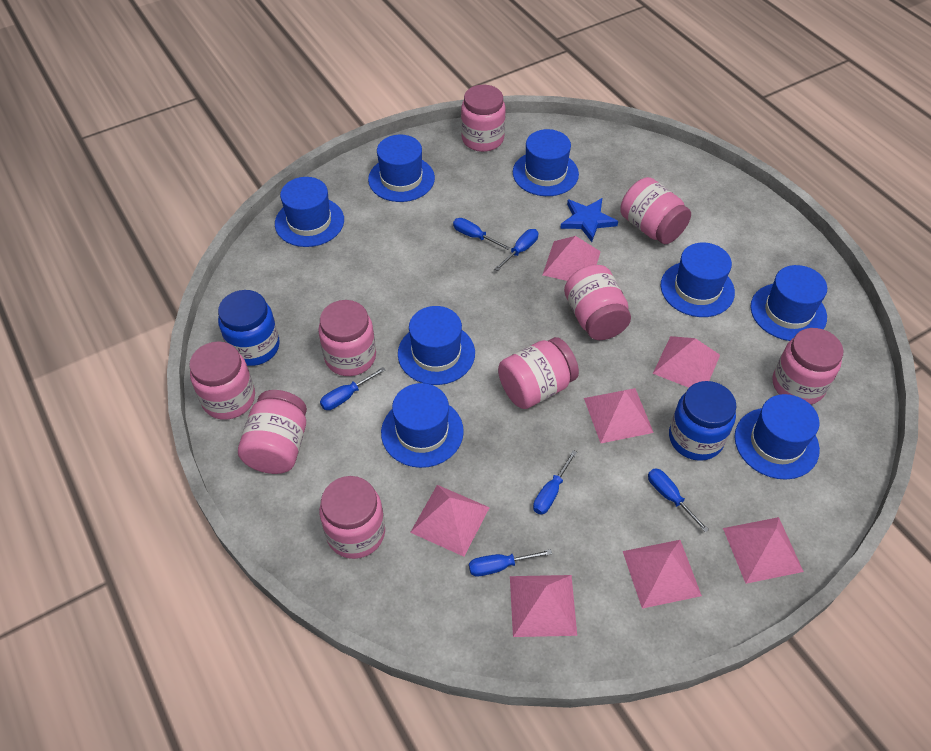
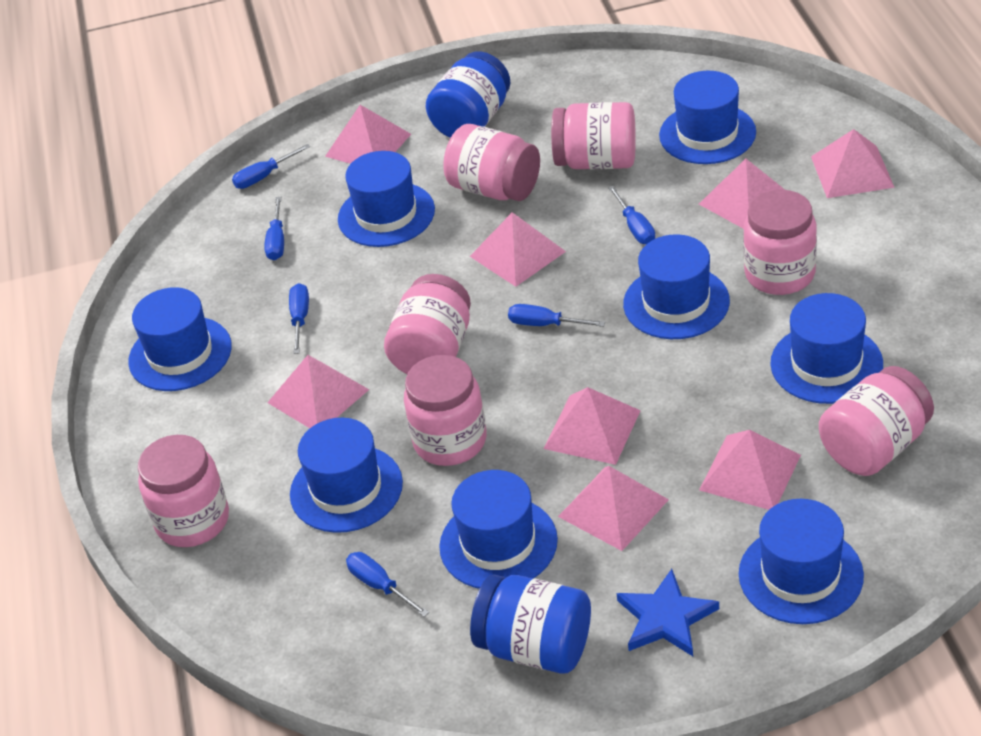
pink jar: 9 -> 7
pink pyramid: 7 -> 8

